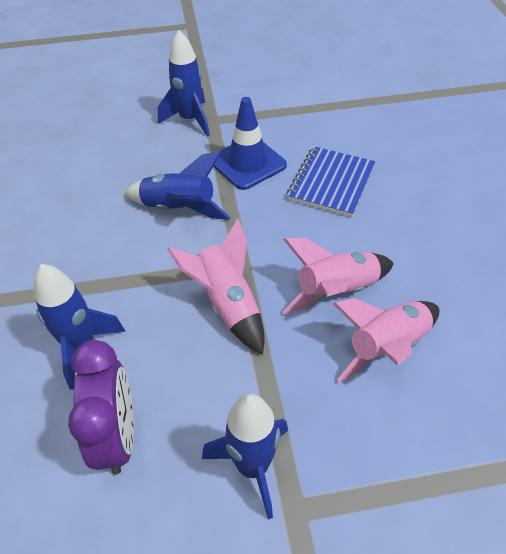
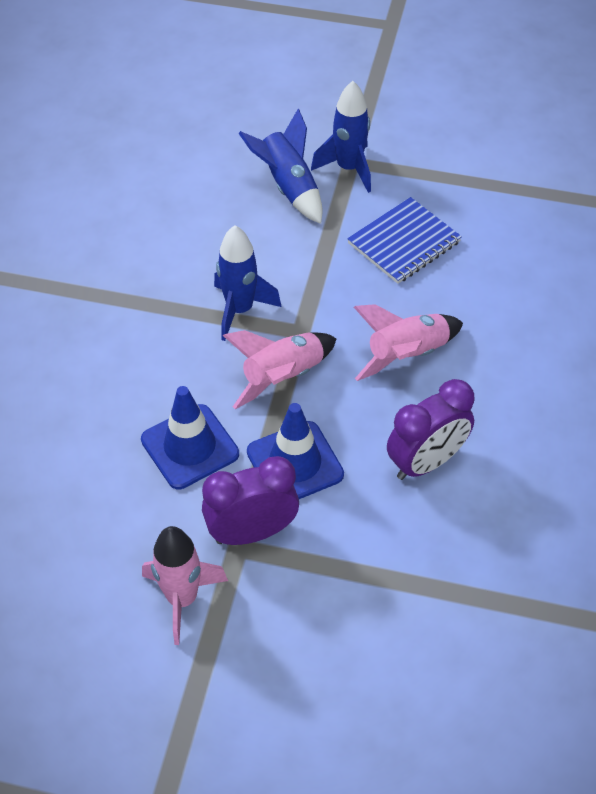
blue rocket: 4 -> 3
blue traffic cone: 1 -> 2
purple clock: 1 -> 2

